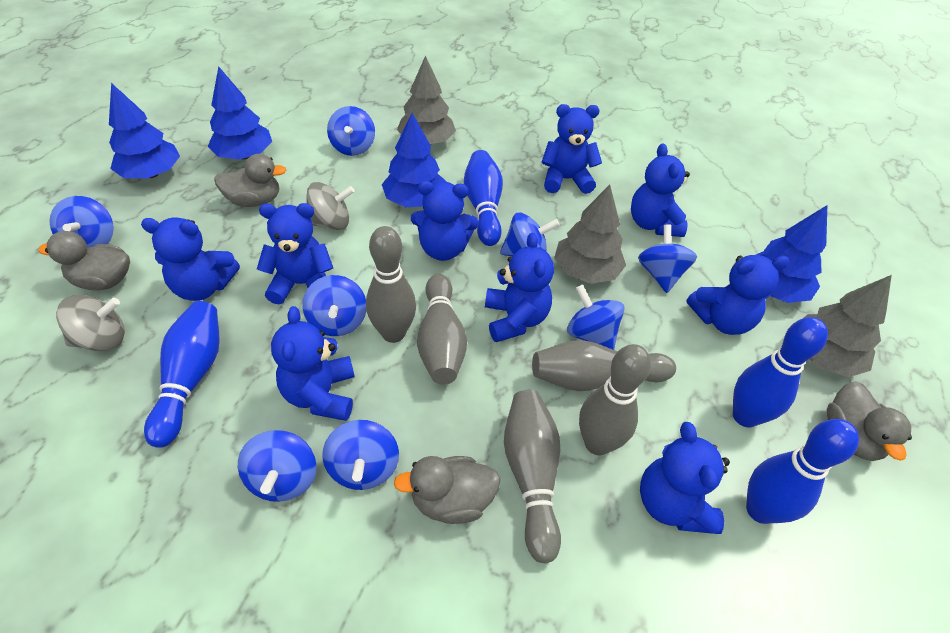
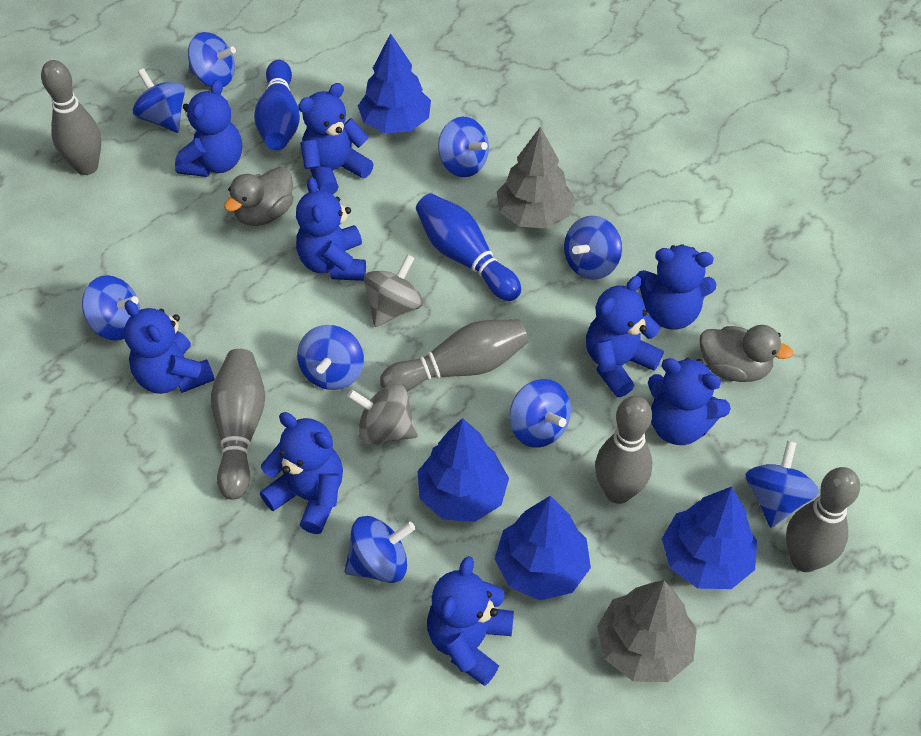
blue bowling pin: 4 -> 2
blue spinning top: 8 -> 9
grey duck: 4 -> 2
grey tree: 3 -> 2

